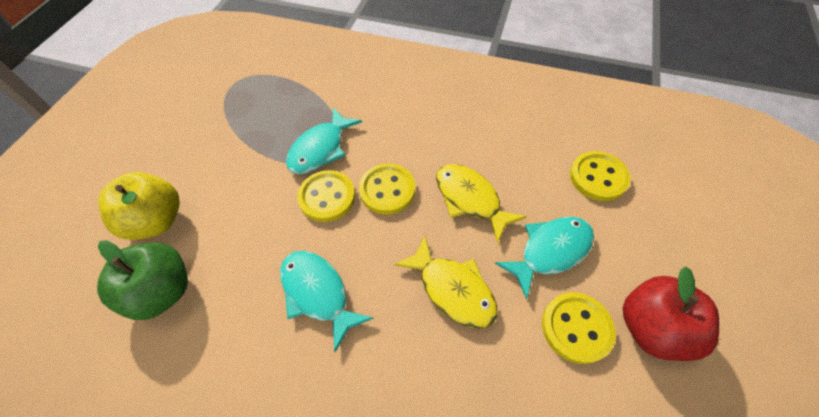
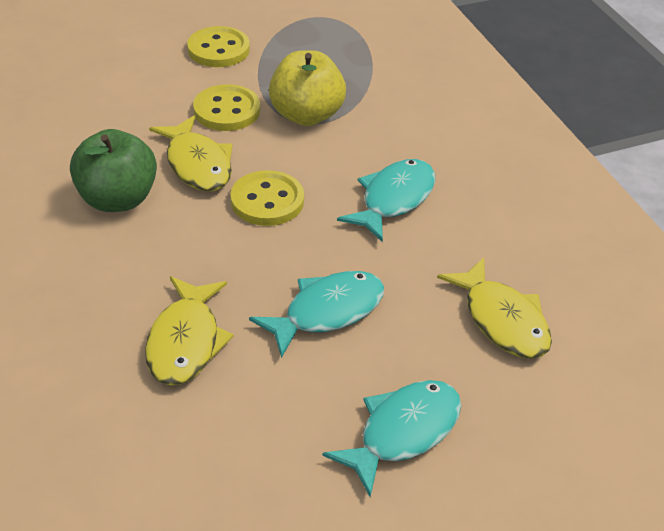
red apple: 1 -> 0
yellow button: 4 -> 3
yellow fish: 2 -> 3

